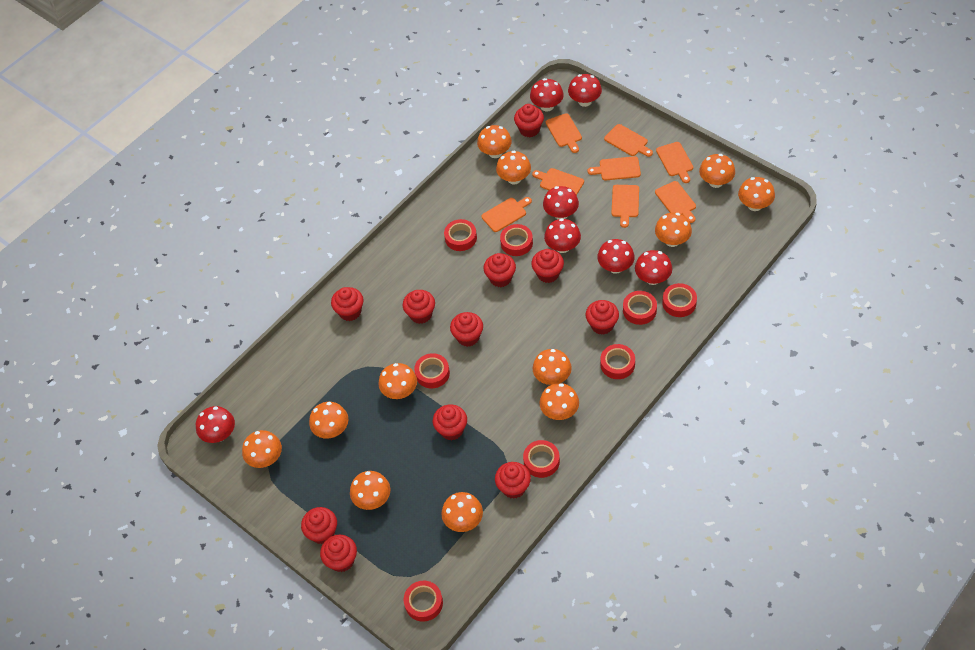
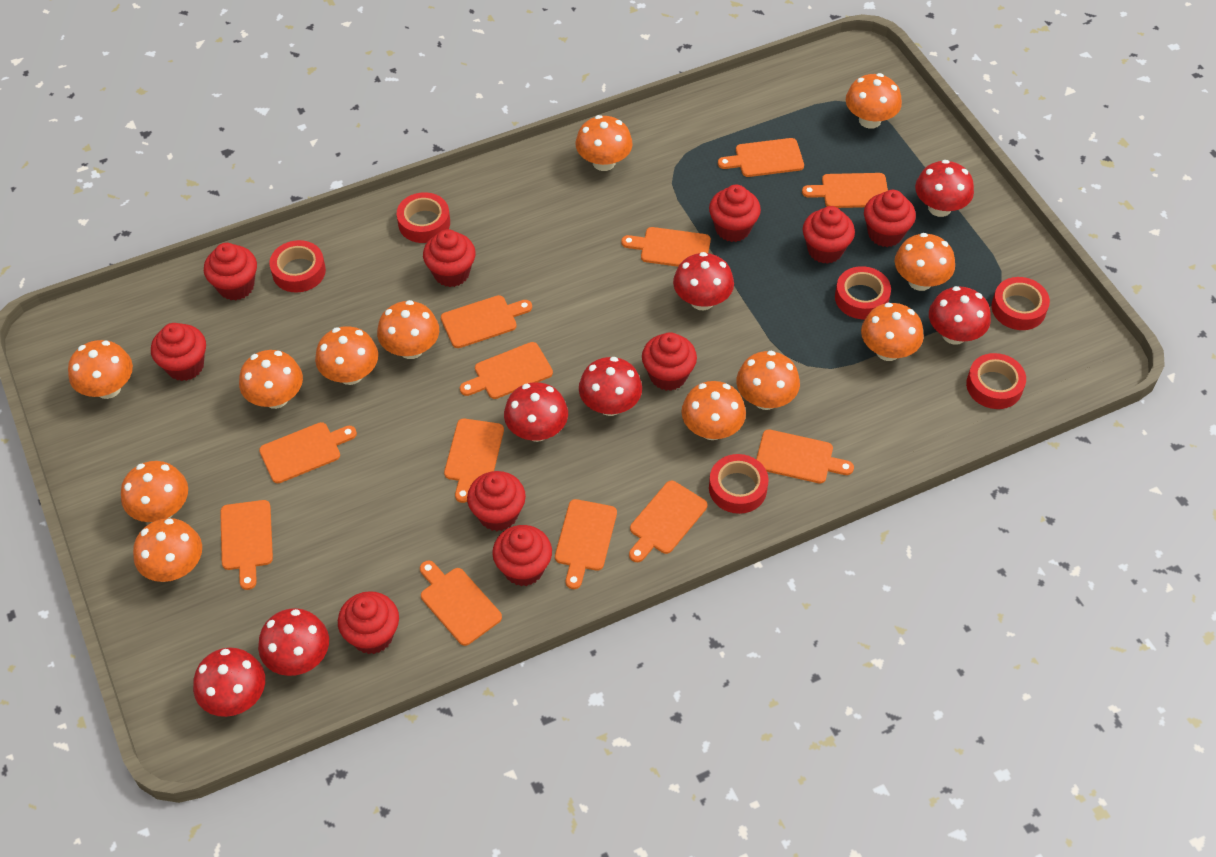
orange cutting board: 8 -> 12
red cupcake: 11 -> 10
red tape: 8 -> 6

